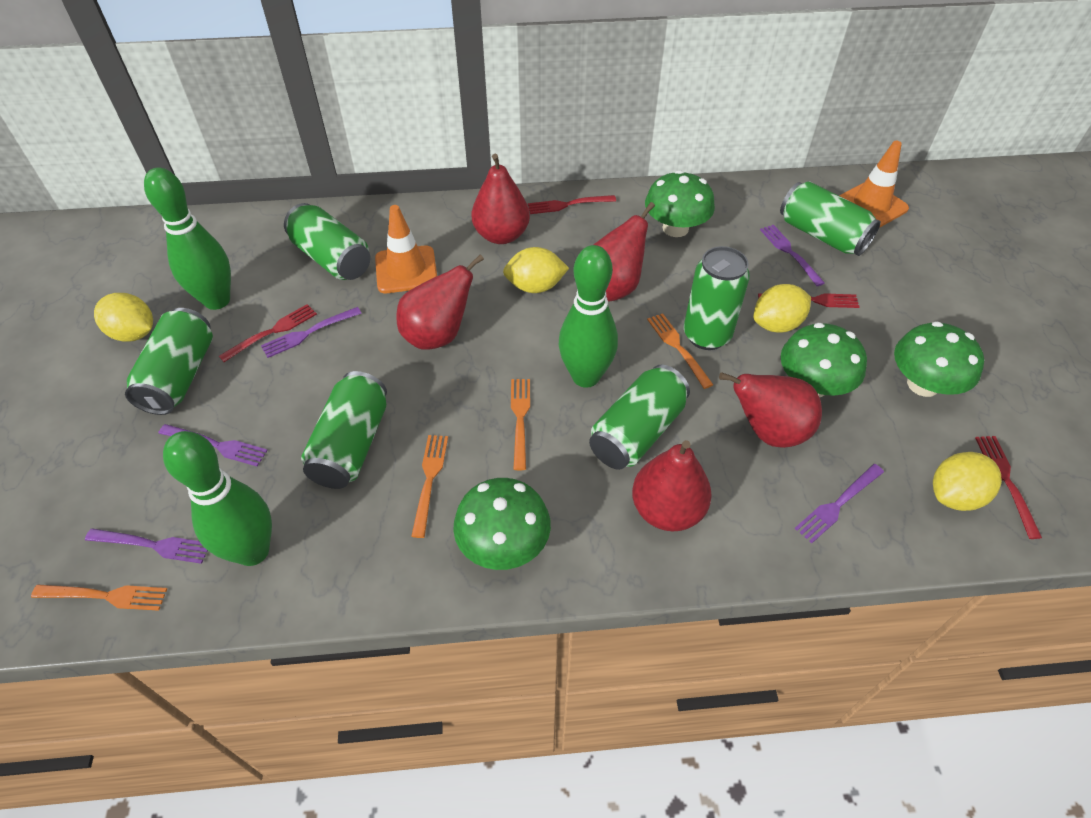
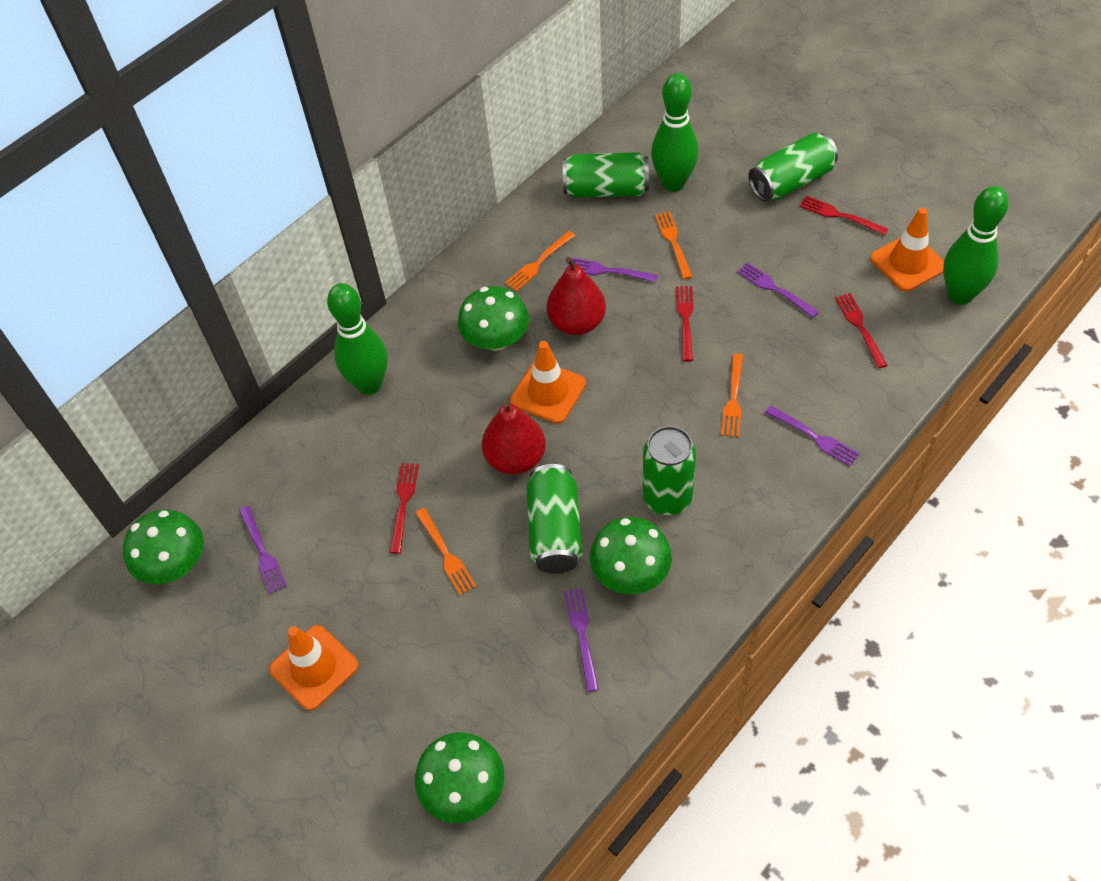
green can: 6 -> 4
orange traffic cone: 2 -> 3
red pear: 5 -> 2
yellow lemon: 4 -> 0

